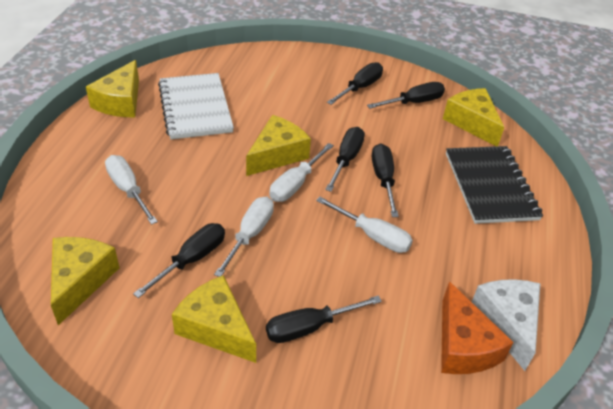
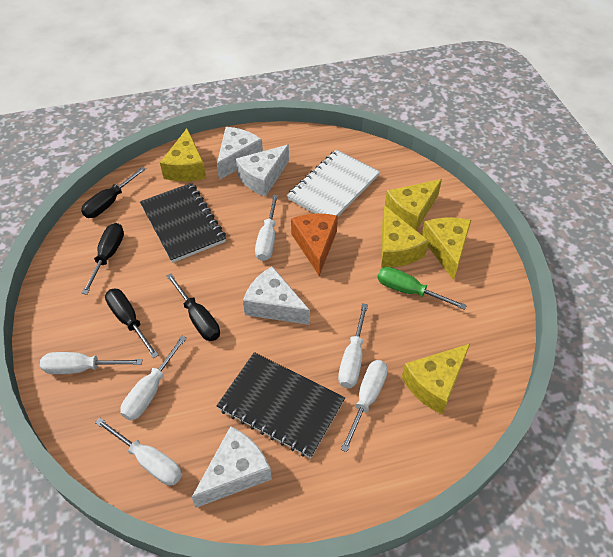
black notebook: 1 -> 2
black screwdriver: 6 -> 4
green screwdriver: 0 -> 1
white cheese: 1 -> 4
white screwdriver: 4 -> 6

